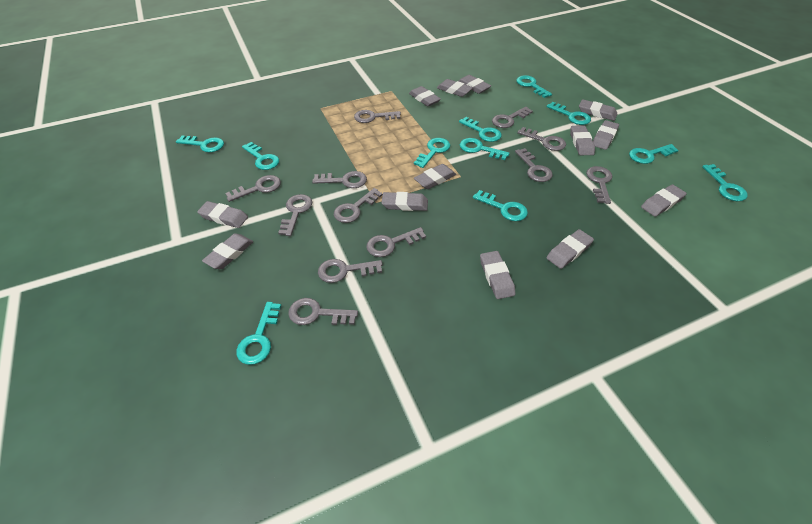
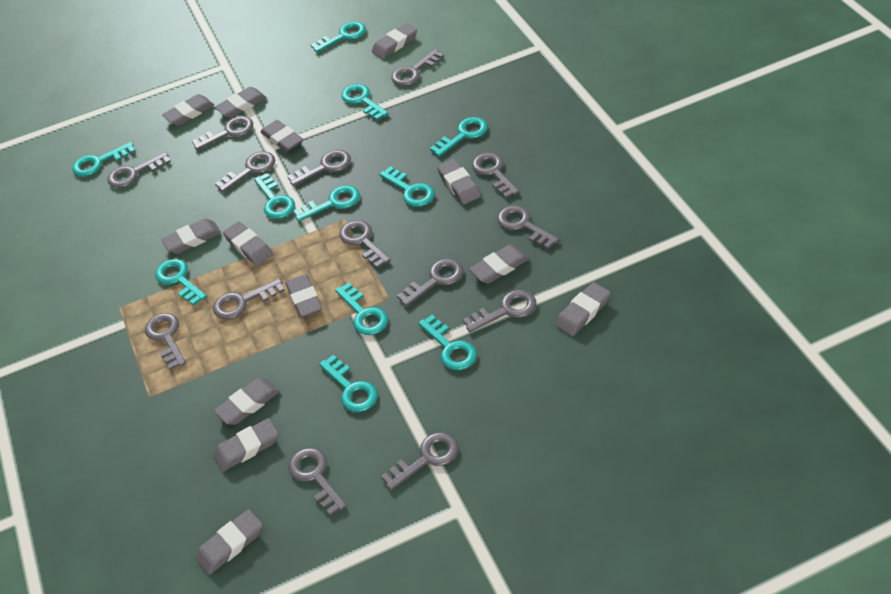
grey key: 12 -> 14

